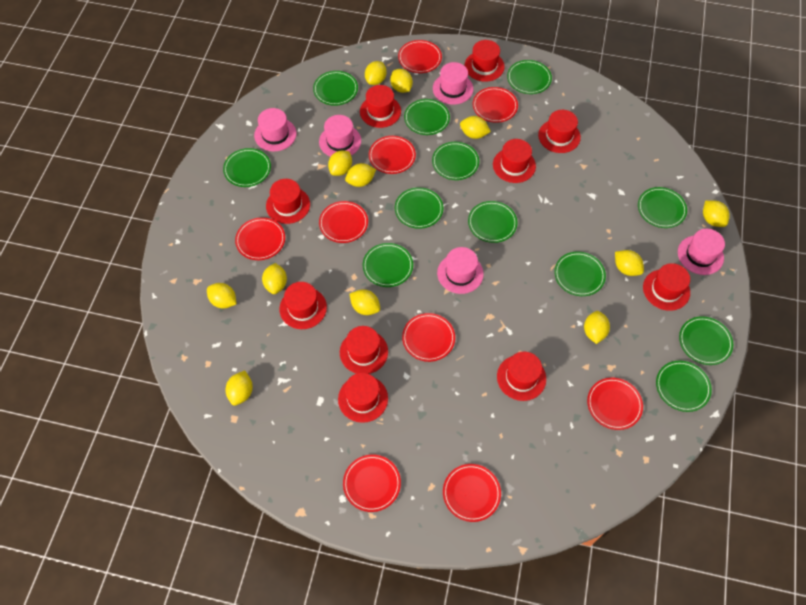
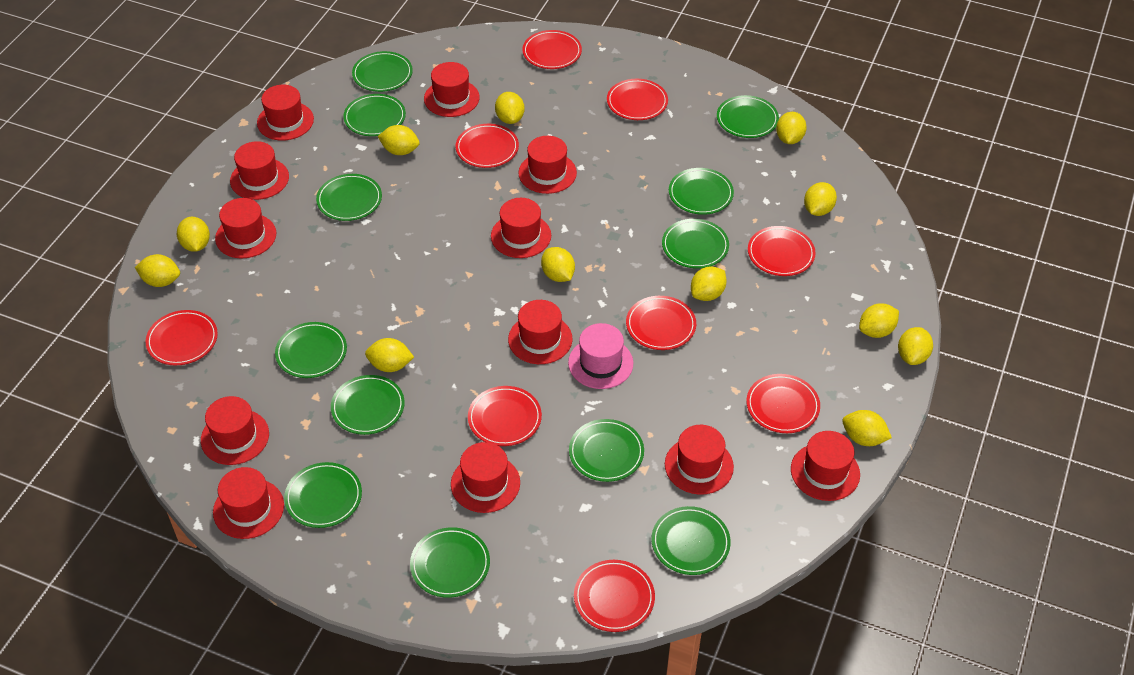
pink hat: 5 -> 1
red hat: 10 -> 12

